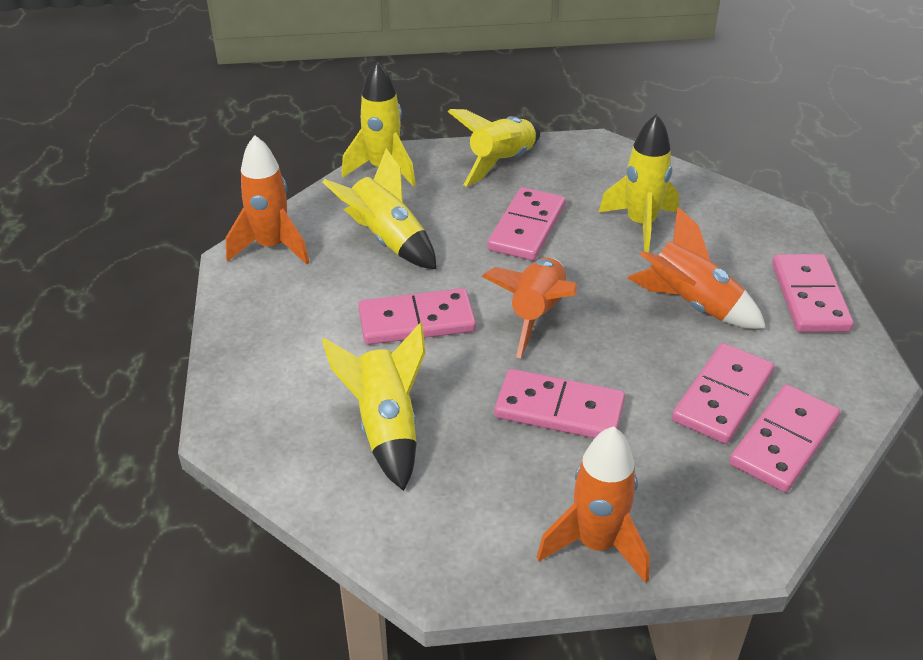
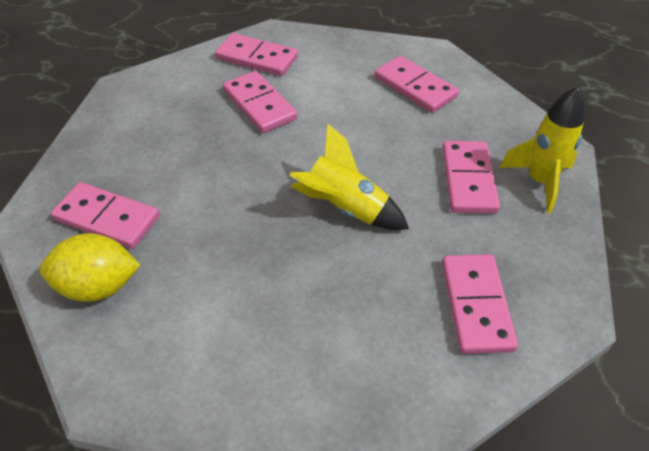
orange rocket: 4 -> 0
yellow lemon: 0 -> 1
yellow rocket: 5 -> 2

